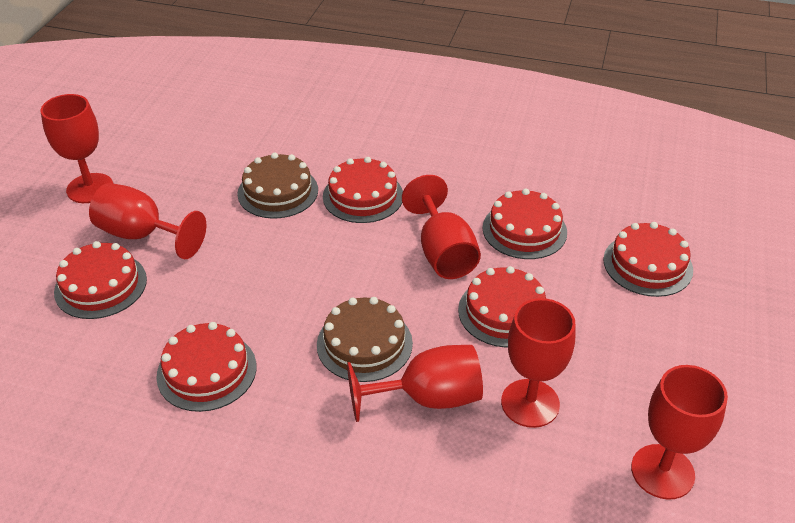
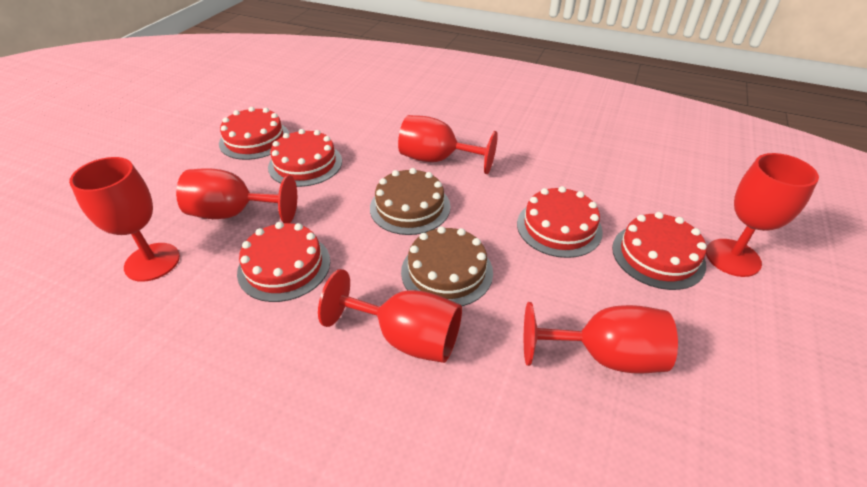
red cake: 6 -> 5

